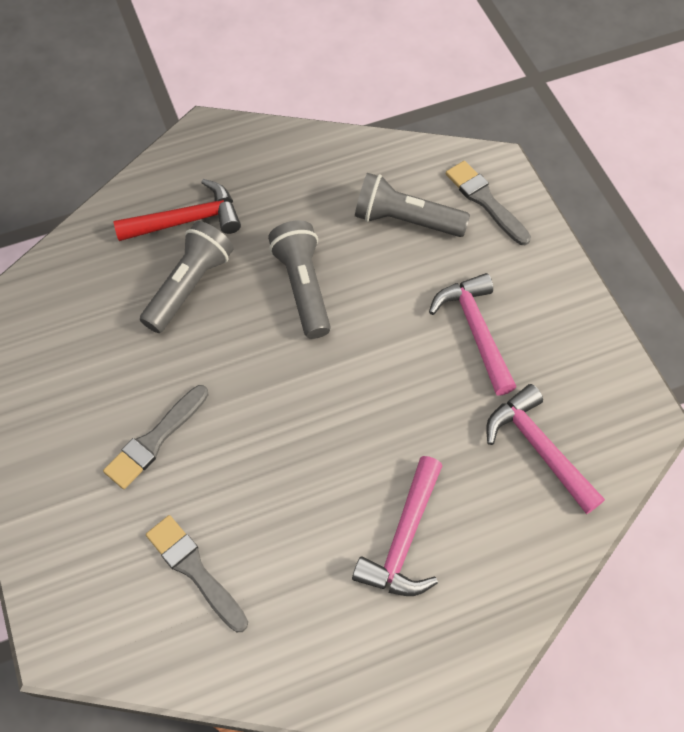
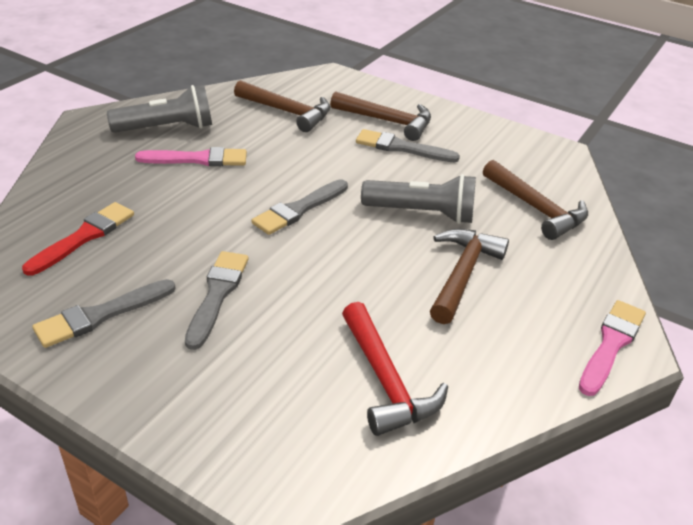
brown hammer: 0 -> 4
grey brush: 3 -> 4
grey flashlight: 3 -> 2
pink brush: 0 -> 2
pink hammer: 3 -> 0
red brush: 0 -> 1

